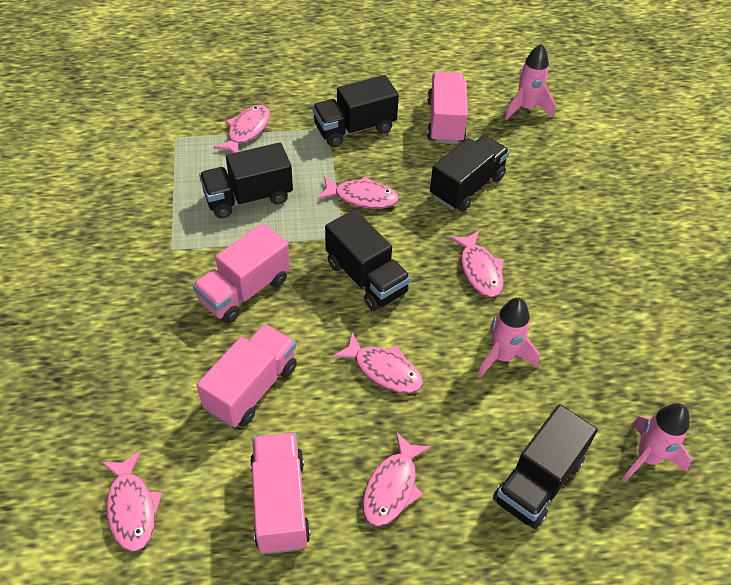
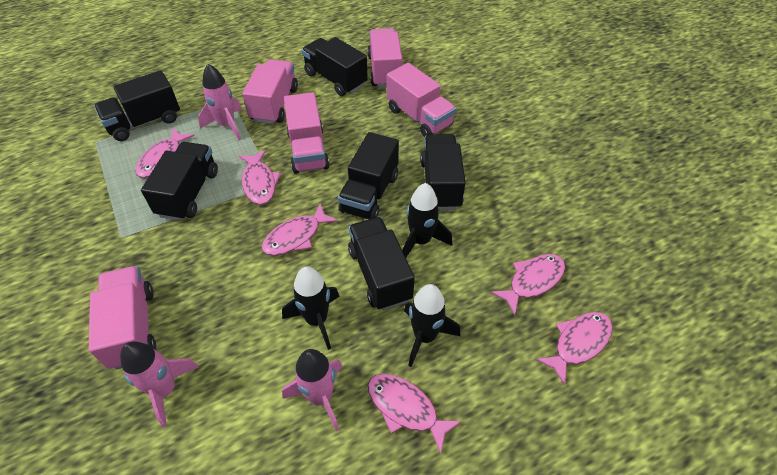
black rocket: 0 -> 3
black truck: 5 -> 6
pink truck: 4 -> 5

